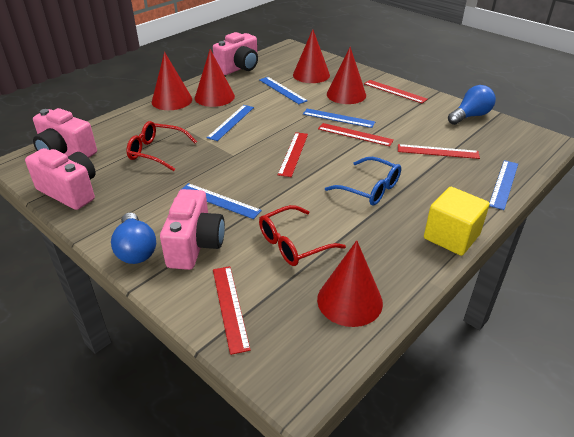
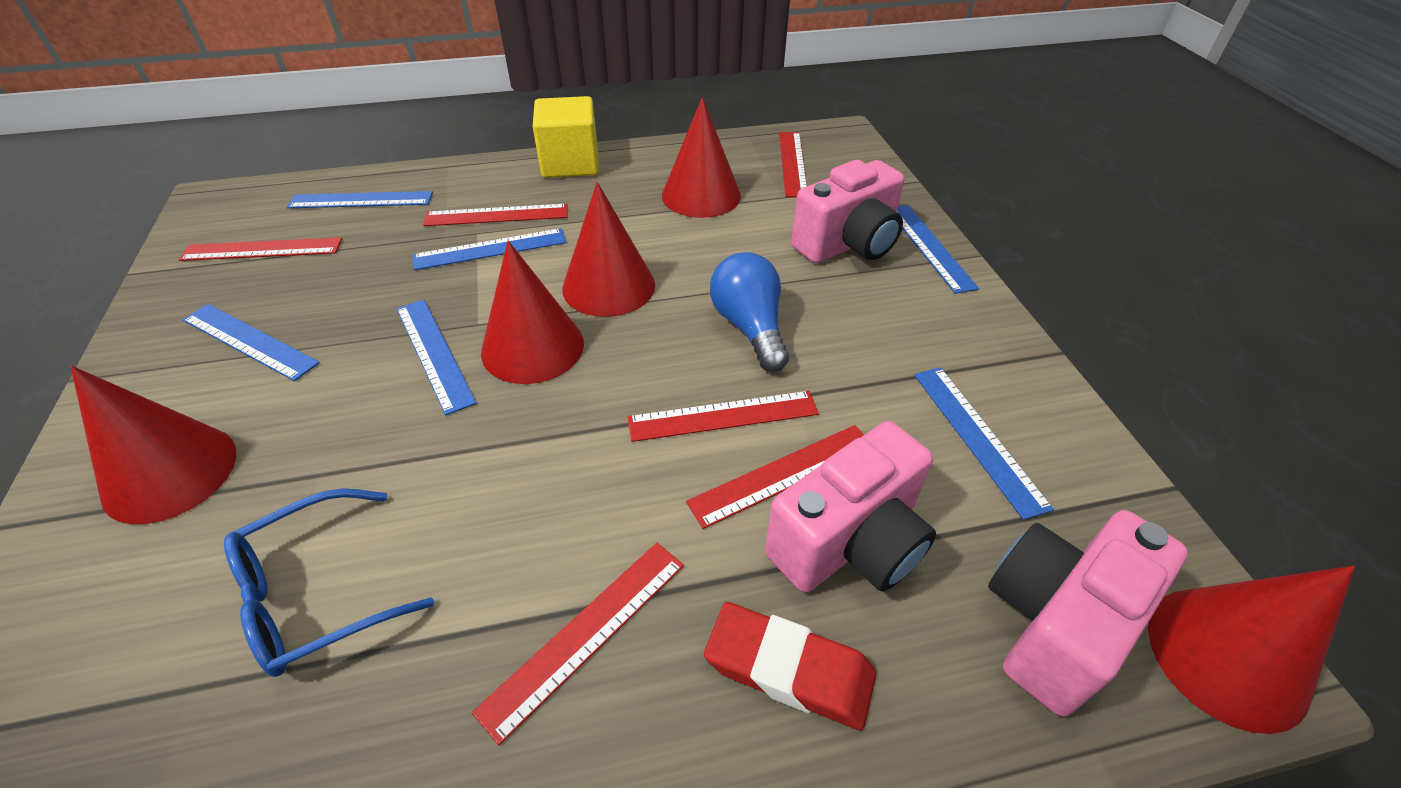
blue light bulb: 2 -> 1
blue ruler: 5 -> 6
pink camera: 4 -> 3
red eraser: 0 -> 1
red glasses: 2 -> 0
red ruler: 5 -> 6

